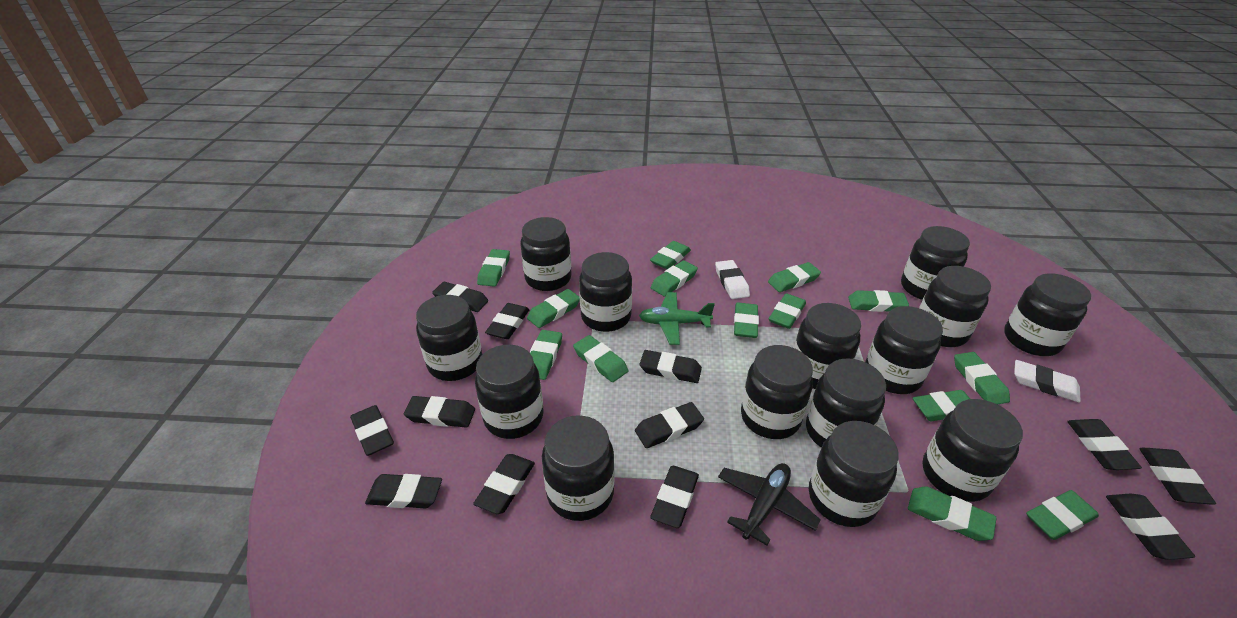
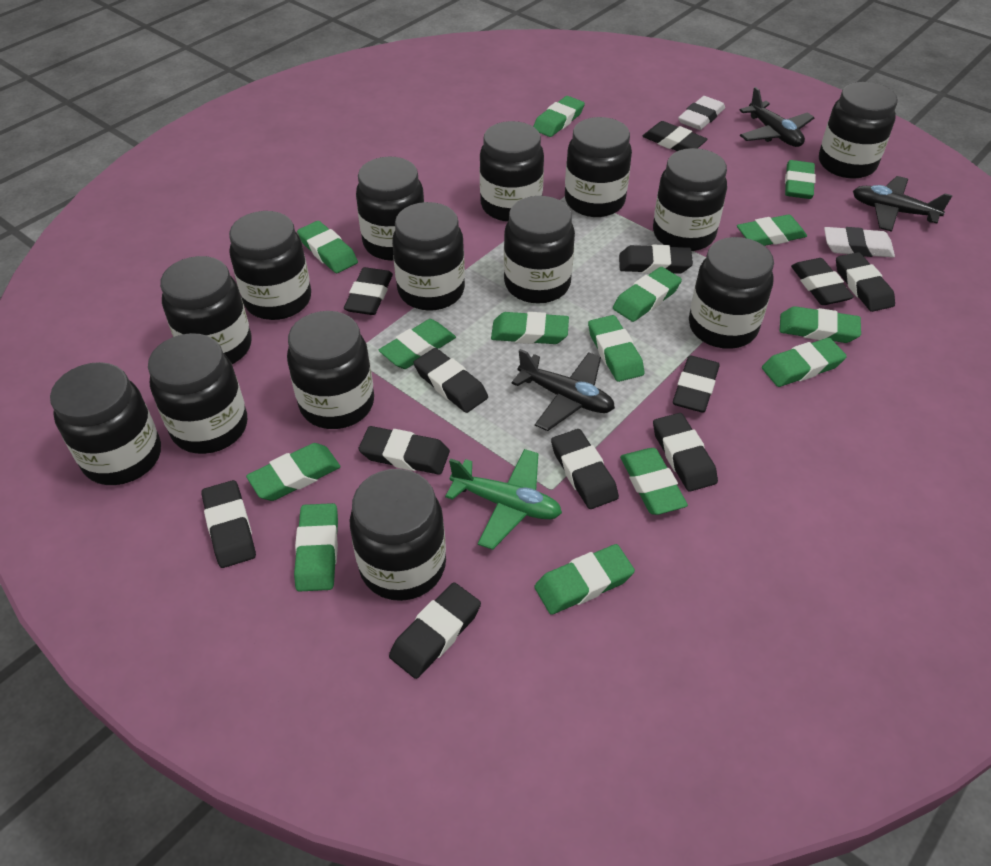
black plane: 1 -> 3

